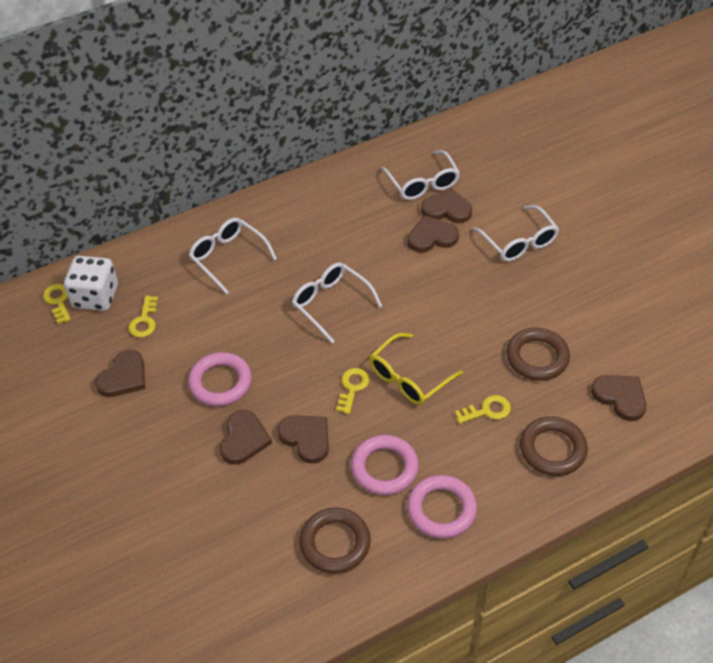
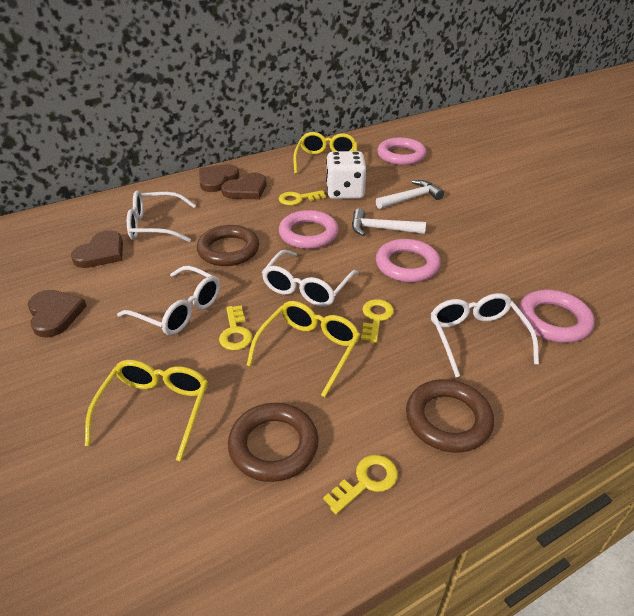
brown heart: 6 -> 4
pink ring: 3 -> 4
white hammer: 0 -> 2
yellow glasses: 1 -> 3

